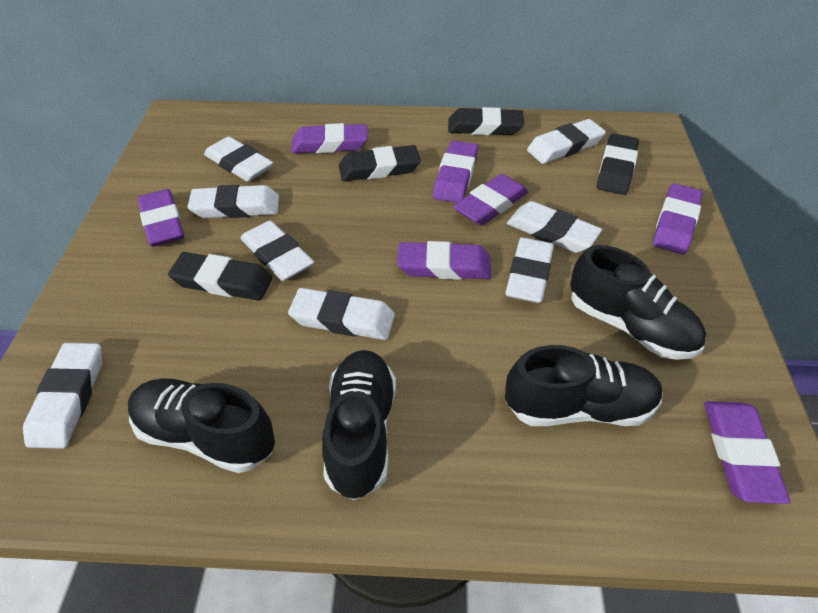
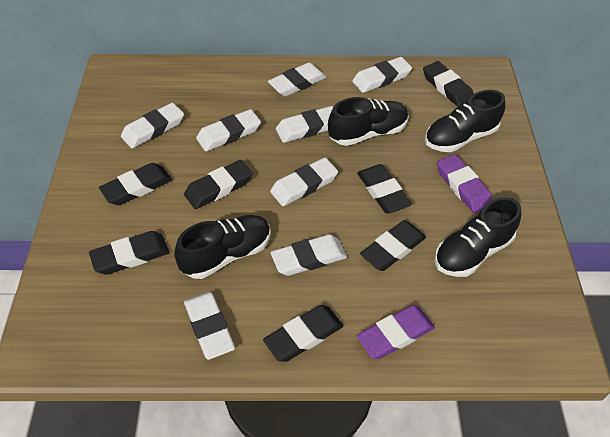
black eraser: 4 -> 7
purple eraser: 7 -> 2

